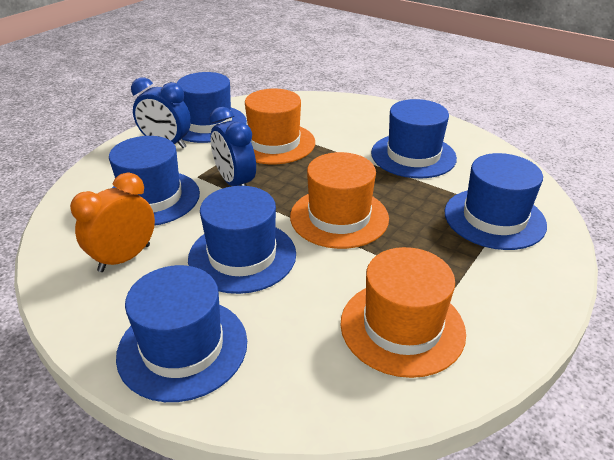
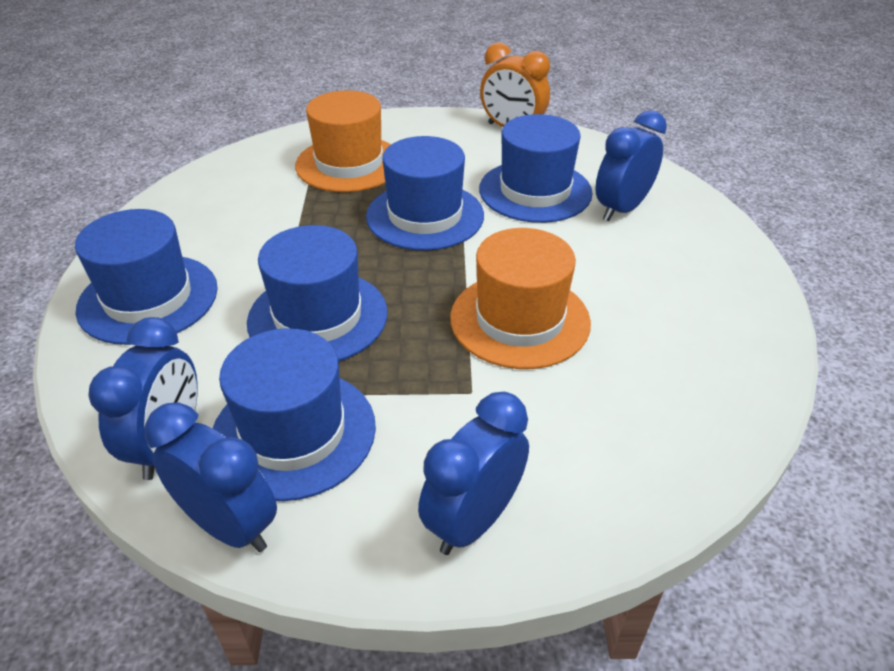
blue clock: 2 -> 4
blue hat: 6 -> 5
orange hat: 3 -> 2

